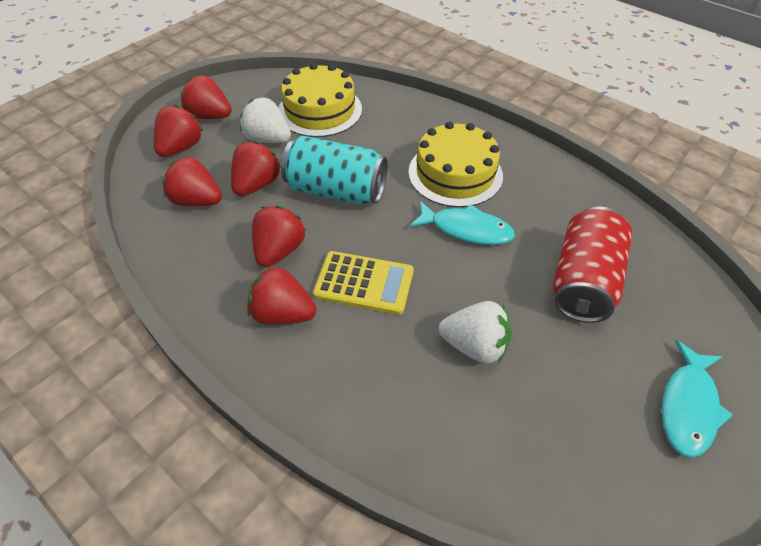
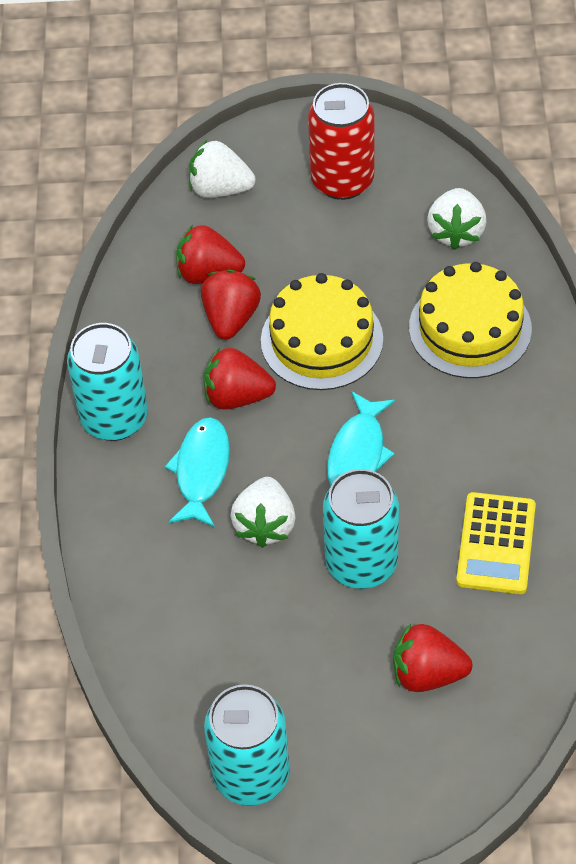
red strawberry: 6 -> 4
turquoise can: 1 -> 3
white strawberry: 2 -> 3

